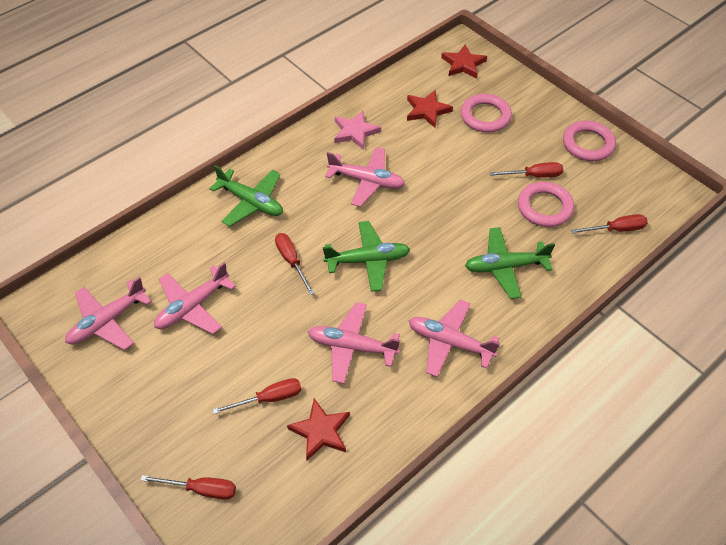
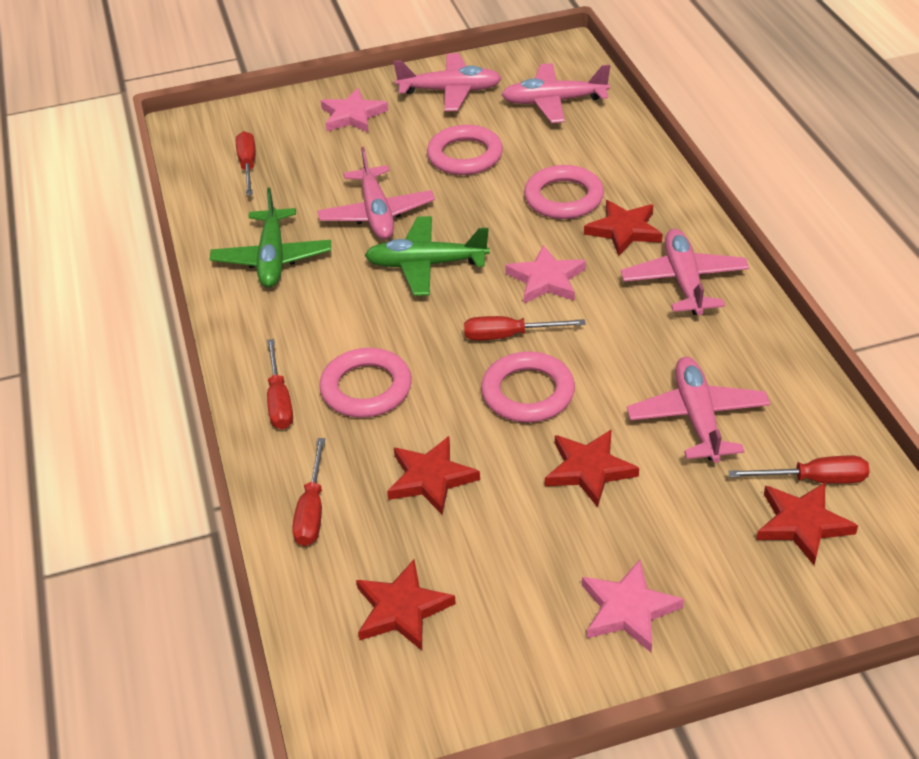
green plane: 3 -> 2
pink ring: 3 -> 4
pink star: 1 -> 3
red star: 3 -> 5

